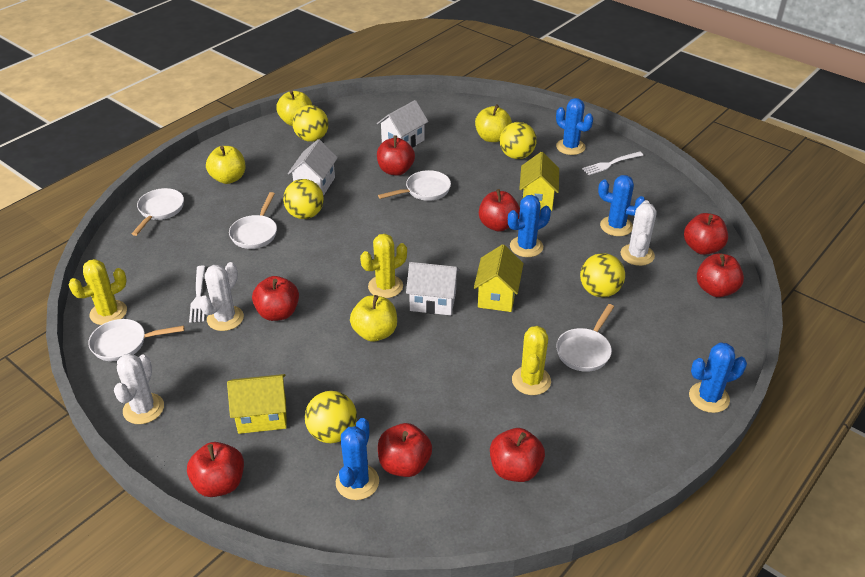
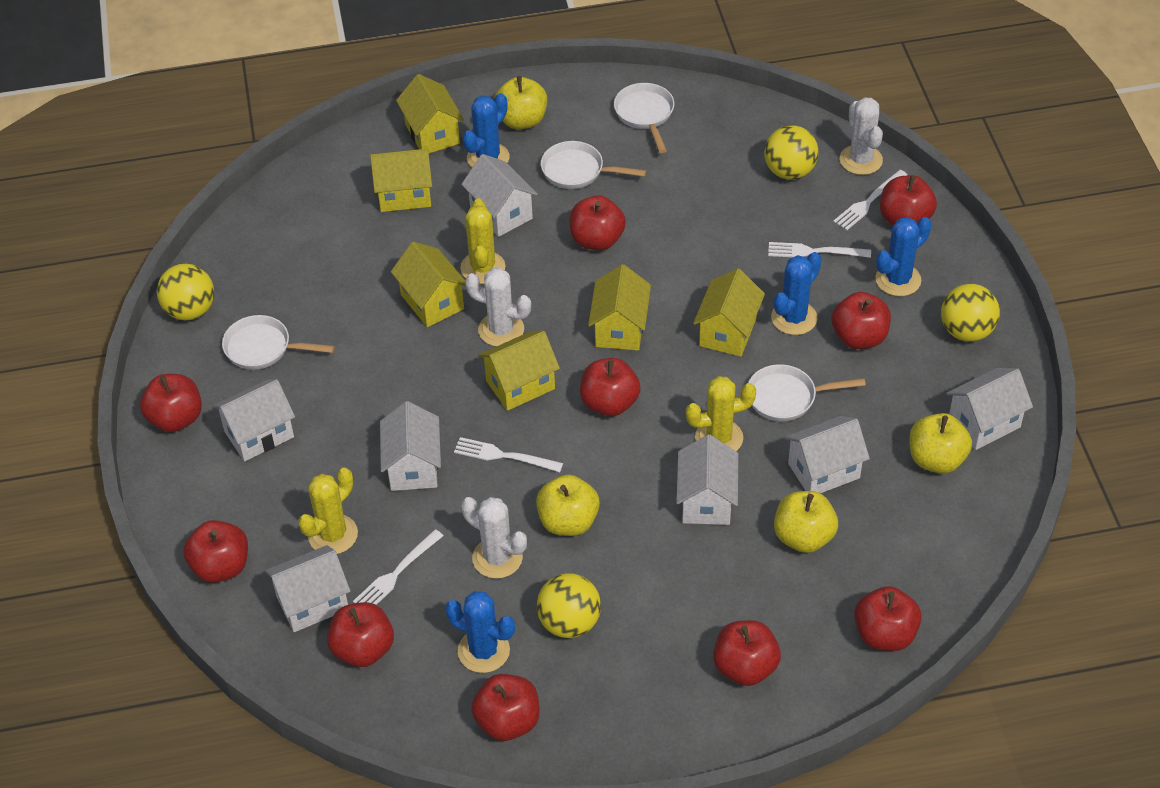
blue cactus: 5 -> 4
red apple: 8 -> 10
white fork: 2 -> 4
white house: 3 -> 7
white pan: 5 -> 4
yellow ball: 5 -> 4
yellow house: 3 -> 6

